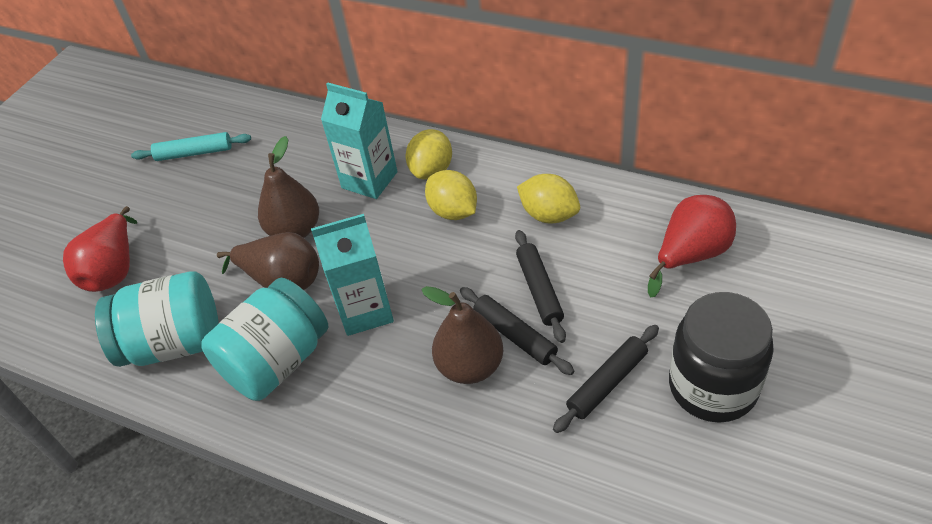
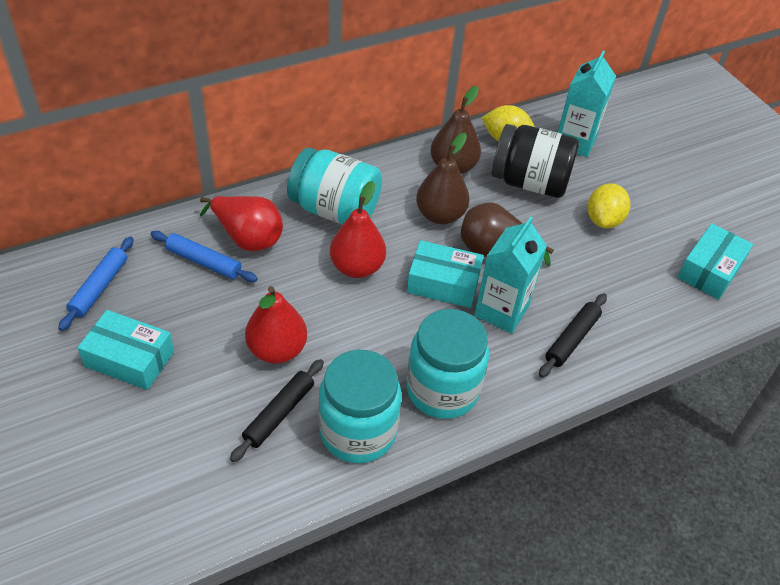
black rolling pin: 3 -> 2
blue rolling pin: 0 -> 2
red pear: 2 -> 3
turquoise box: 0 -> 3
turquoise jar: 2 -> 3
turquoise rolling pin: 1 -> 0
yellow lemon: 3 -> 2

